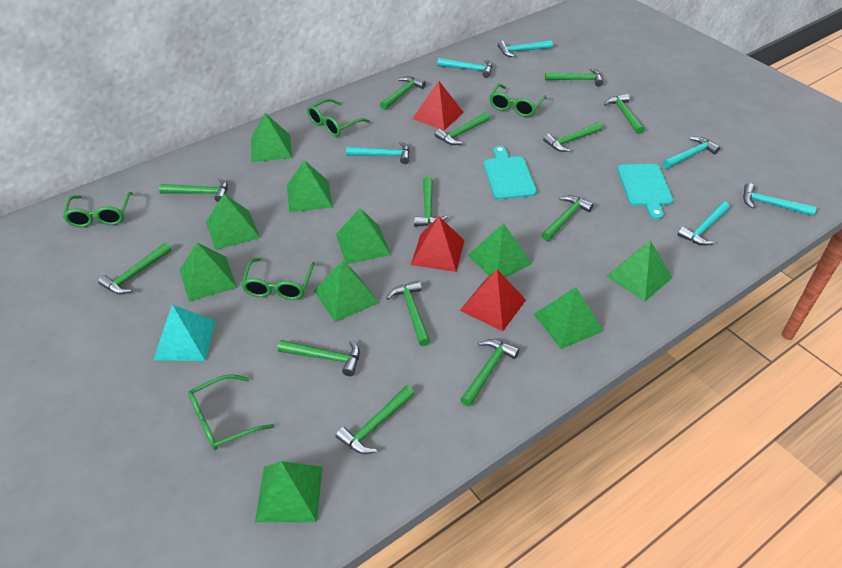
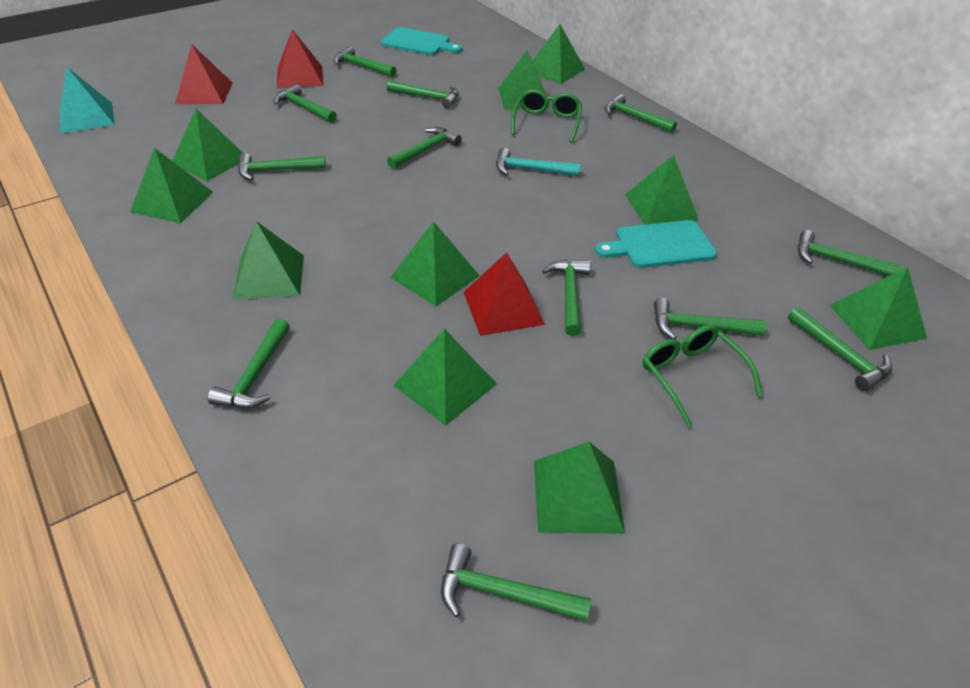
green glasses: 5 -> 2
green hammer: 13 -> 12
turquoise hammer: 6 -> 1

